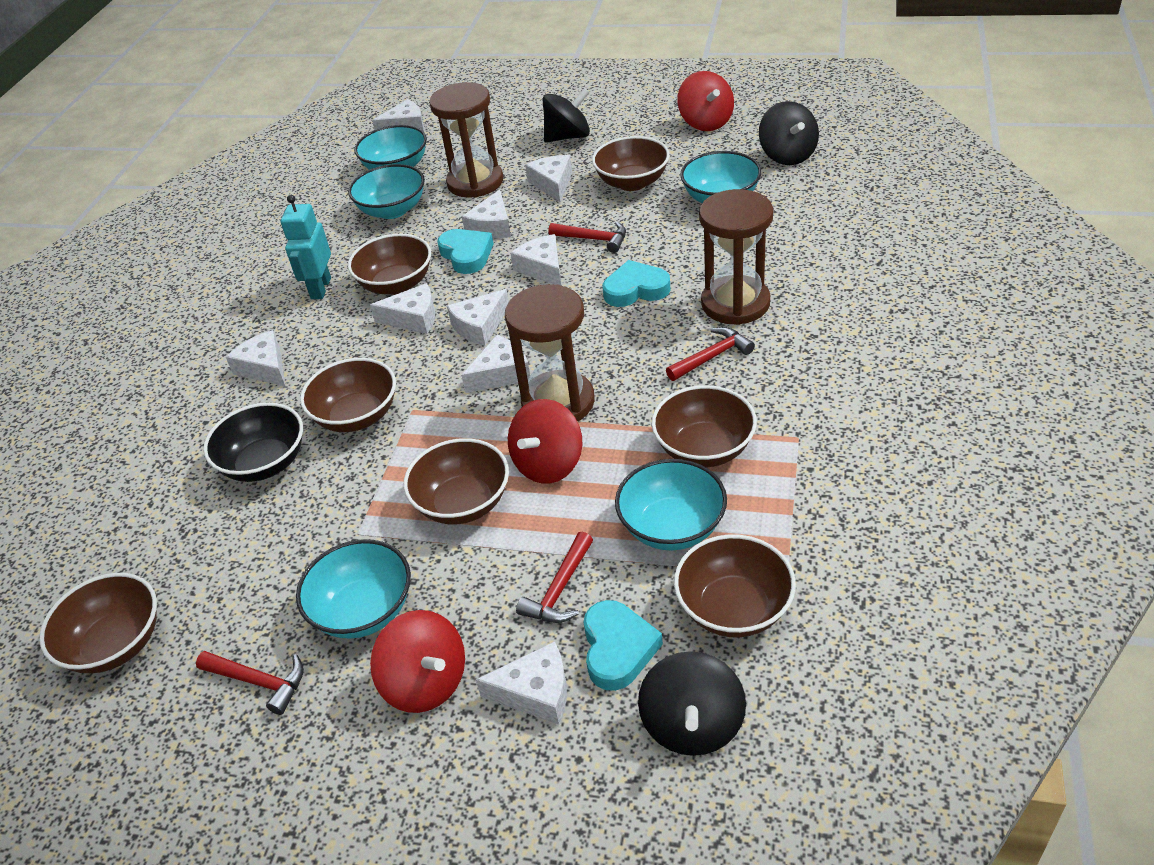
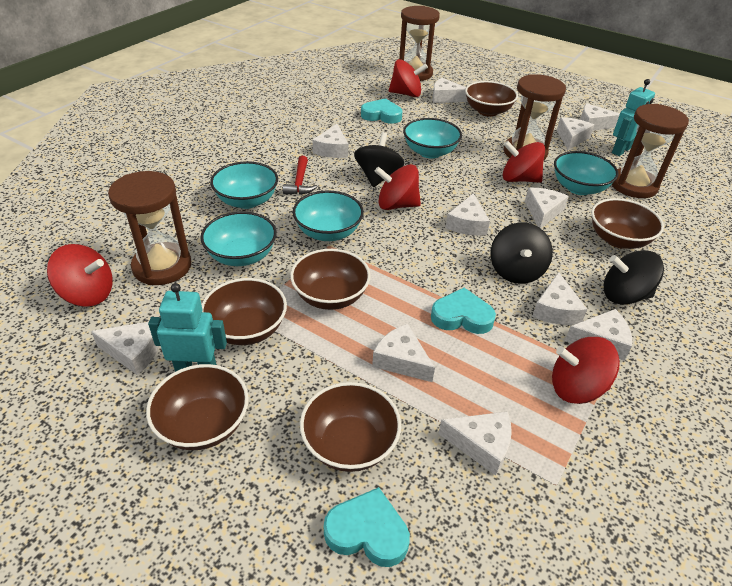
black bowl: 1 -> 0
brown bowl: 7 -> 6
brown hourglass: 3 -> 4
red hammer: 4 -> 1
red spinning top: 3 -> 5
turquoise robot: 1 -> 2
white cheese: 9 -> 11

